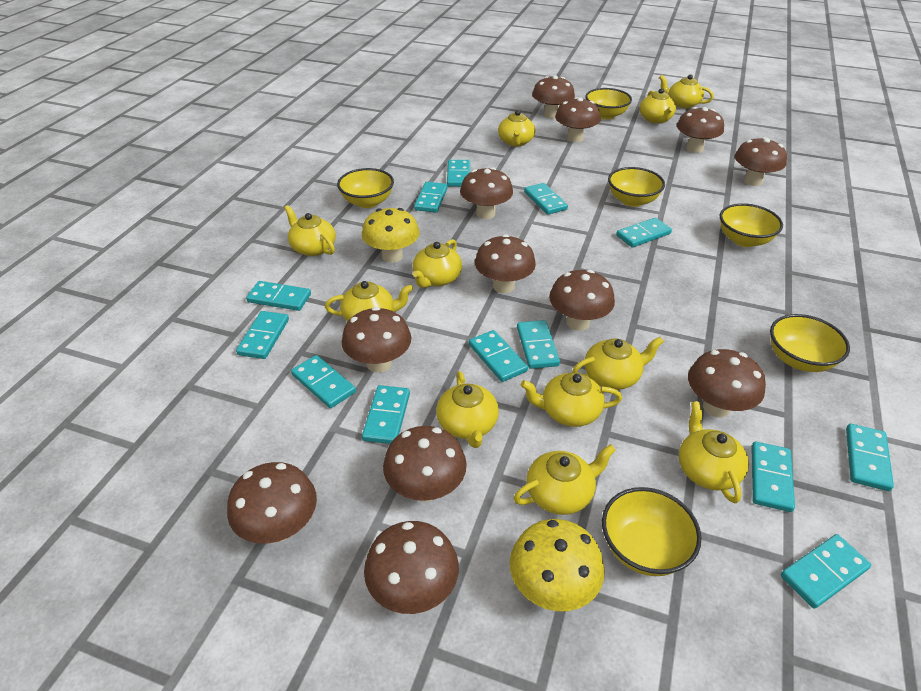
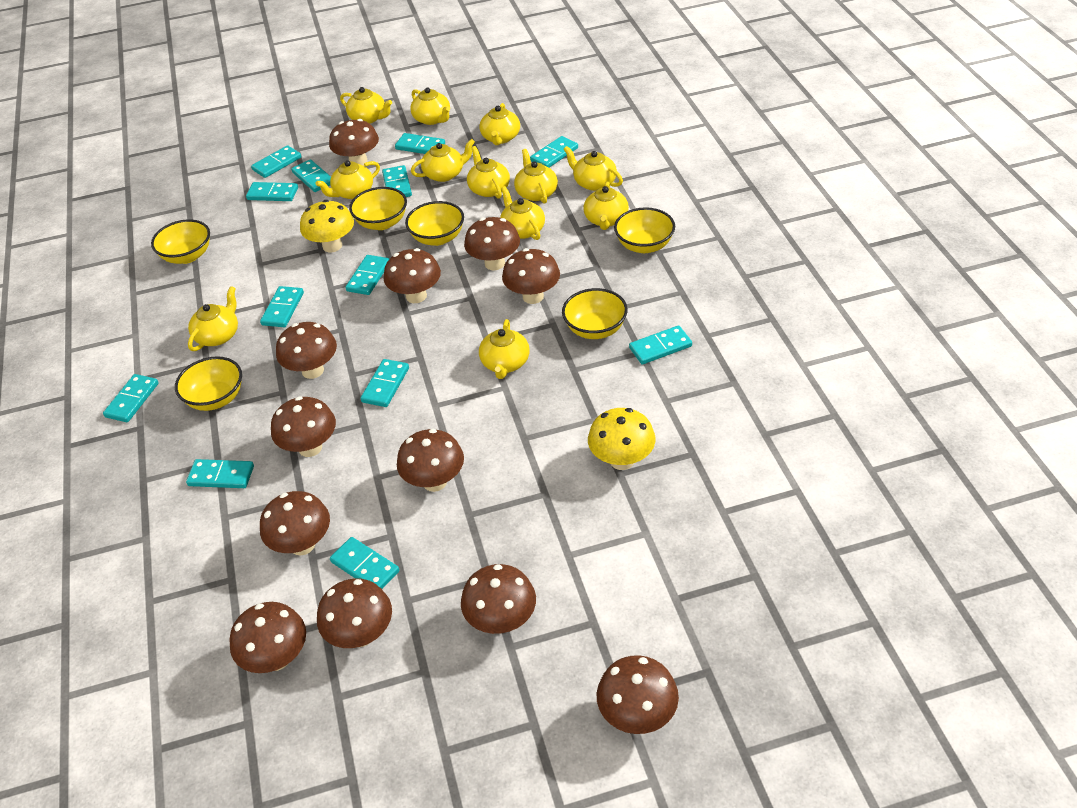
yellow teapot: 11 -> 12

